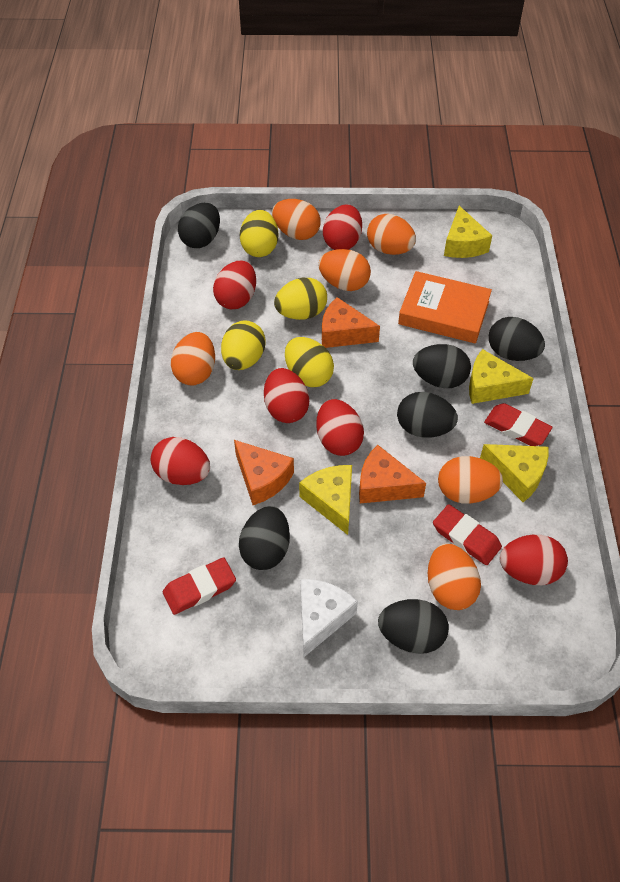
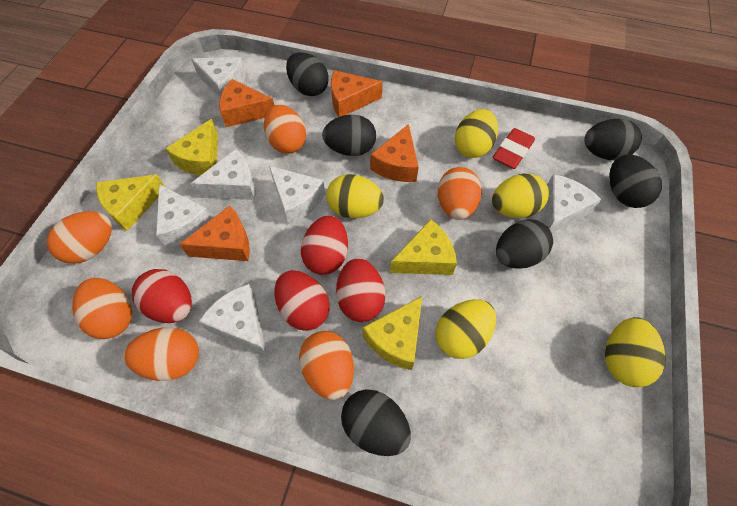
orange book: 1 -> 0
orange cheese: 3 -> 4
red egg: 6 -> 4
red eraser: 3 -> 1
white cheese: 1 -> 6
yellow egg: 4 -> 5

